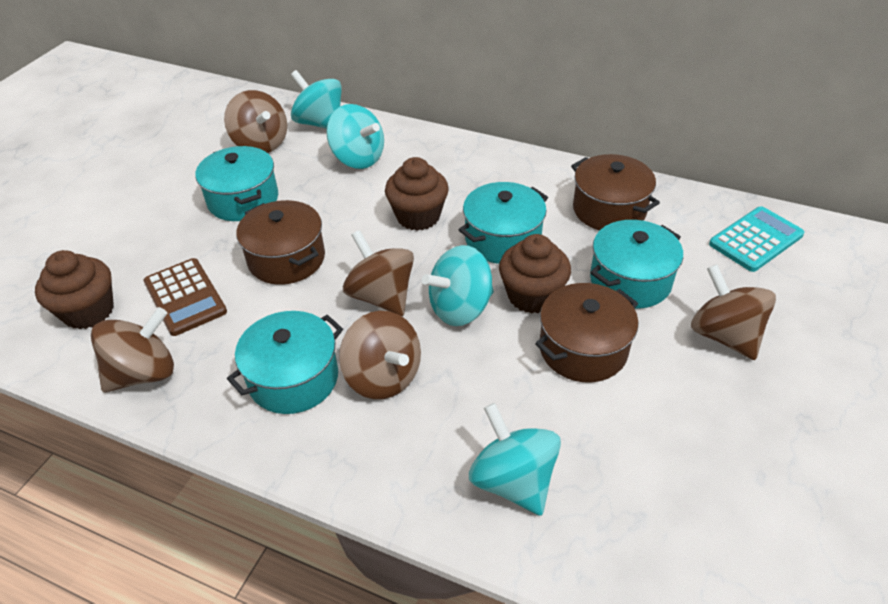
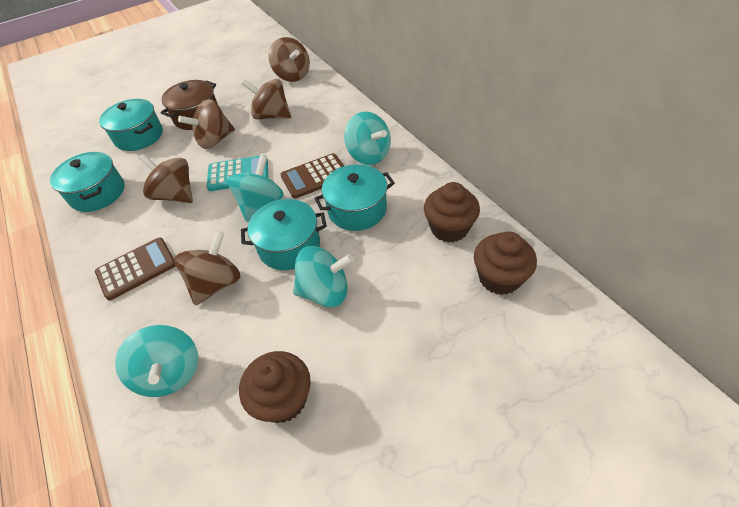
brown calculator: 1 -> 2
brown pot: 3 -> 1

